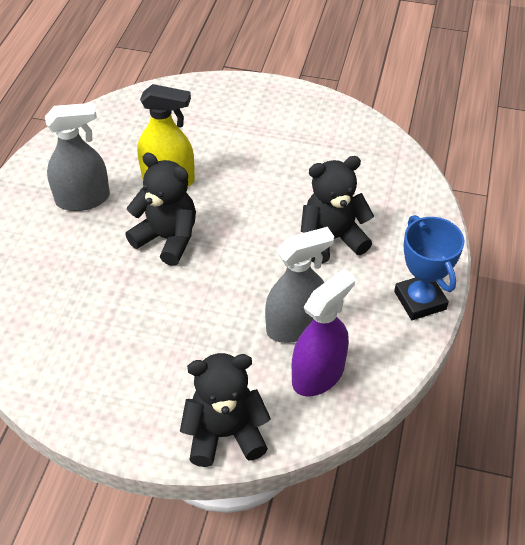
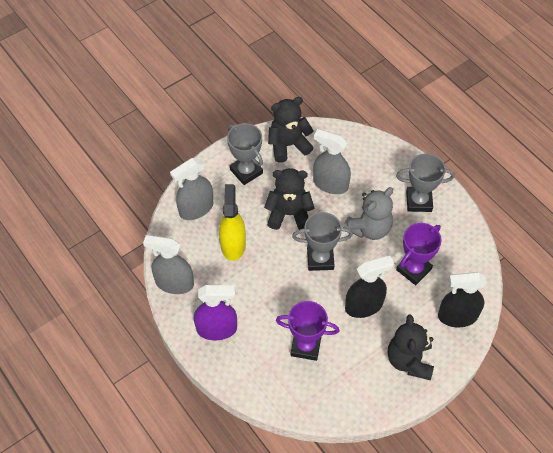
black spray bottle: 0 -> 2
blue trophy: 1 -> 0
grey spray bottle: 2 -> 3
grey teddy bear: 0 -> 1
grey trophy: 0 -> 3
purple trophy: 0 -> 2

